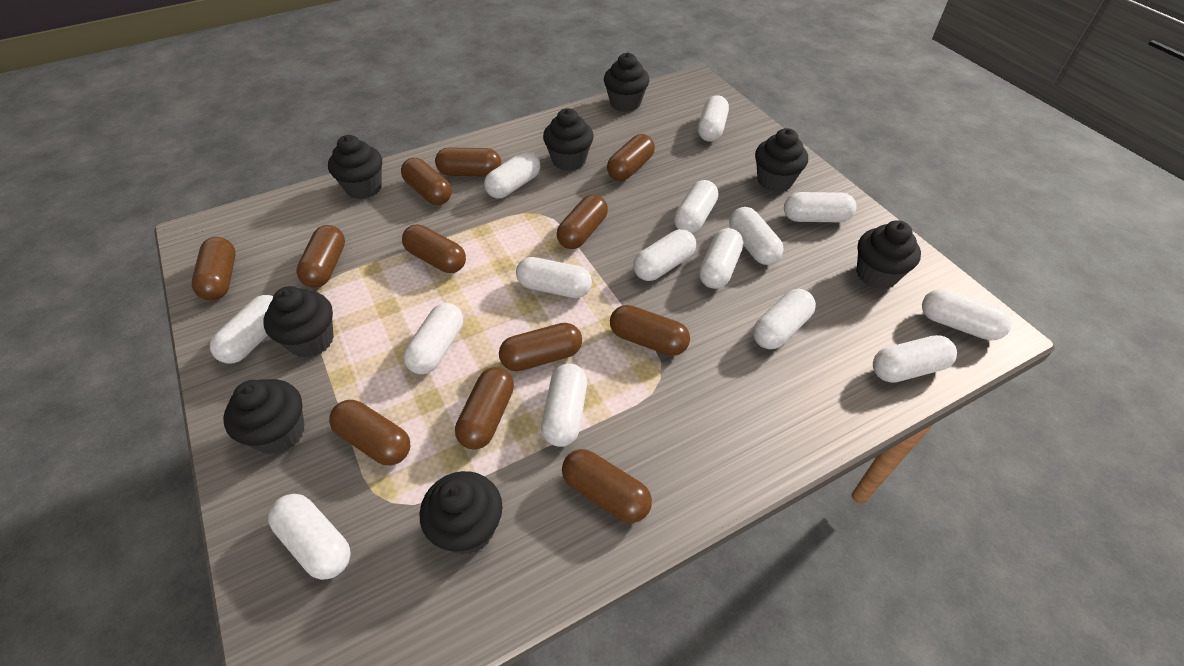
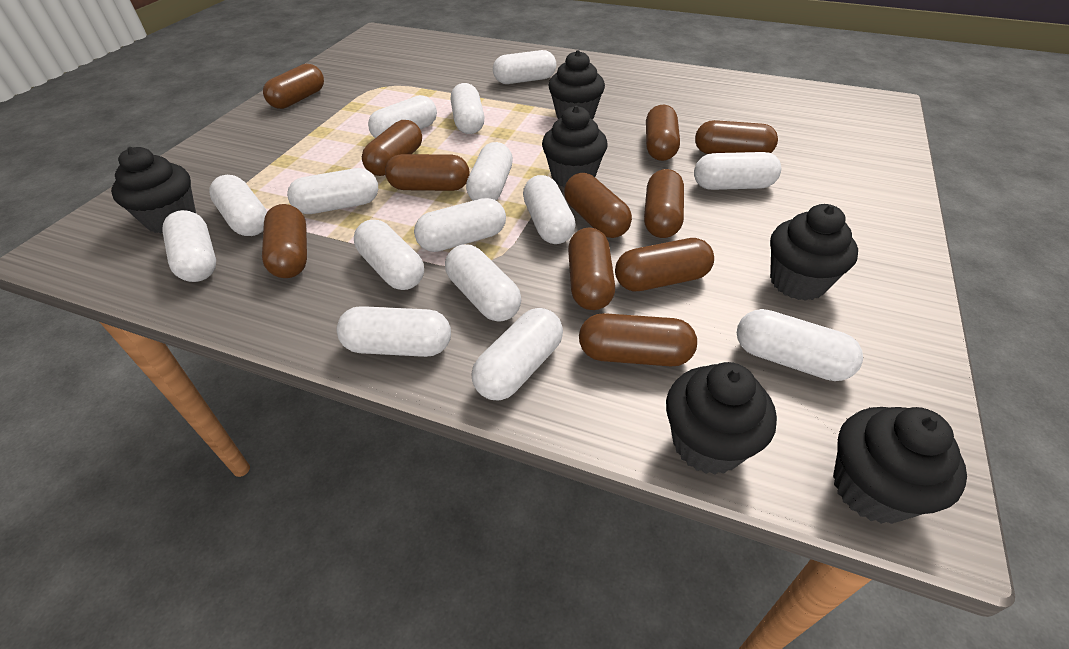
black cupcake: 8 -> 6
brown capsule: 12 -> 11

